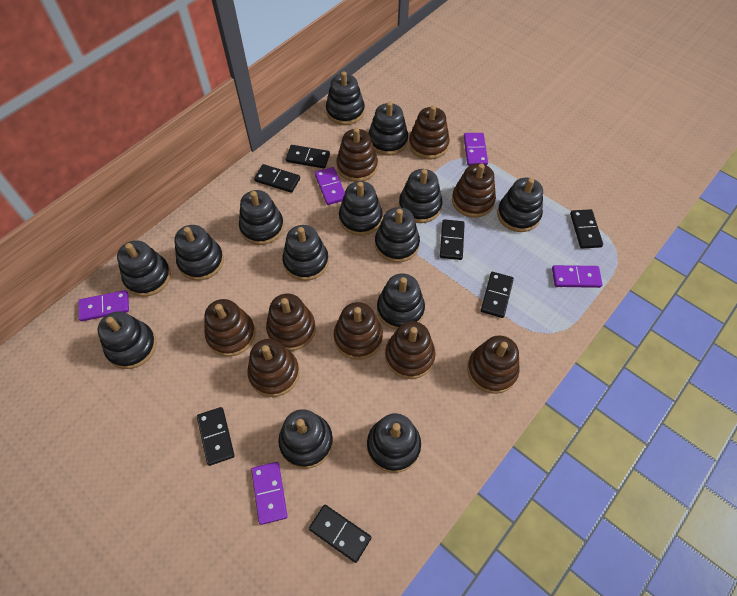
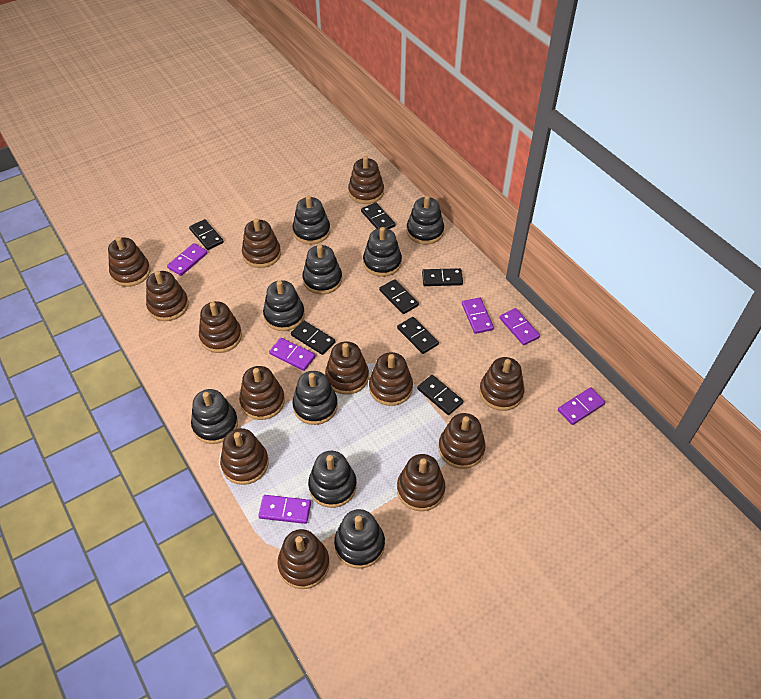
black stacking toy: 14 -> 9
brown stacking toy: 9 -> 13
purple domino: 5 -> 6

